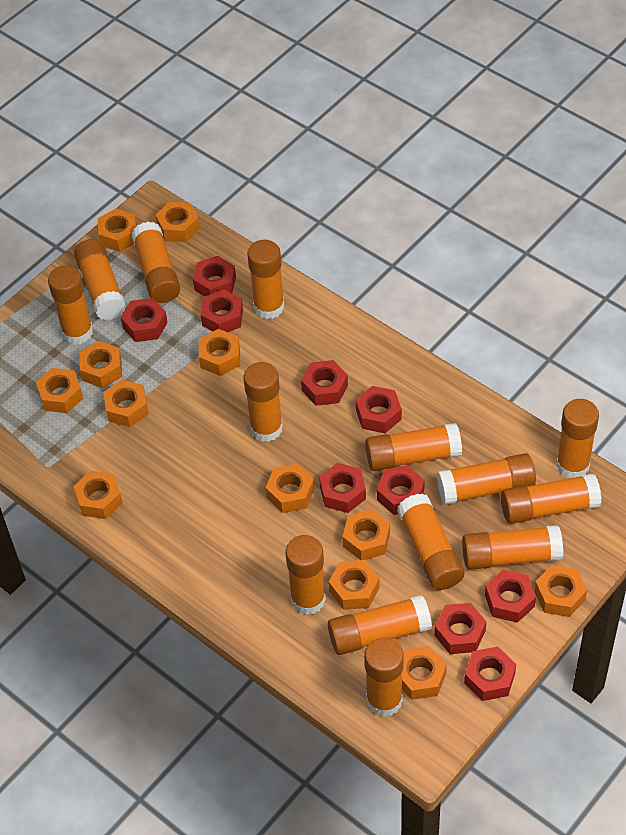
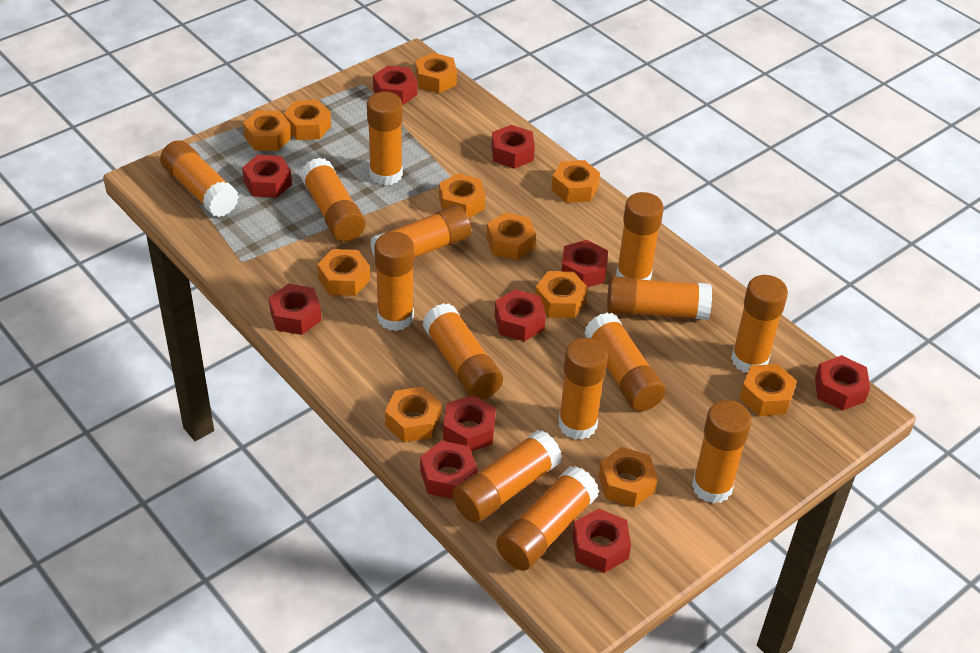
orange nut: 12 -> 11

